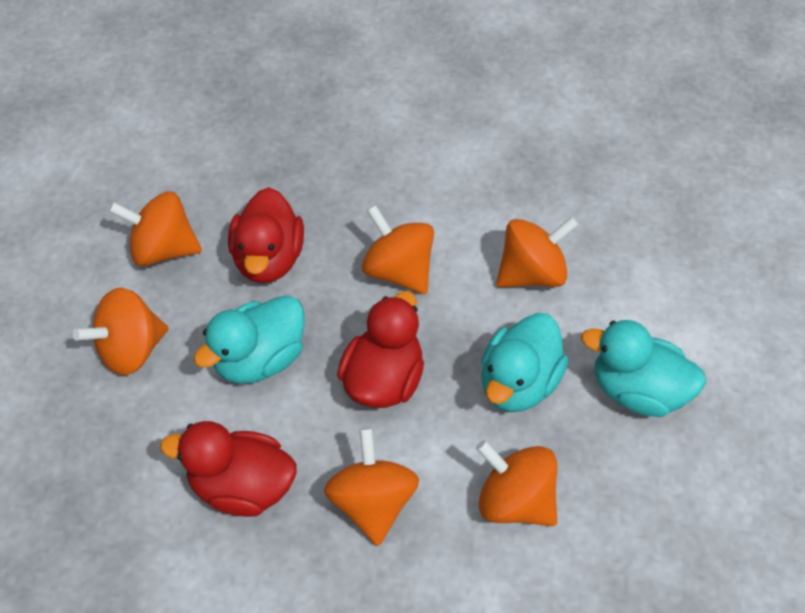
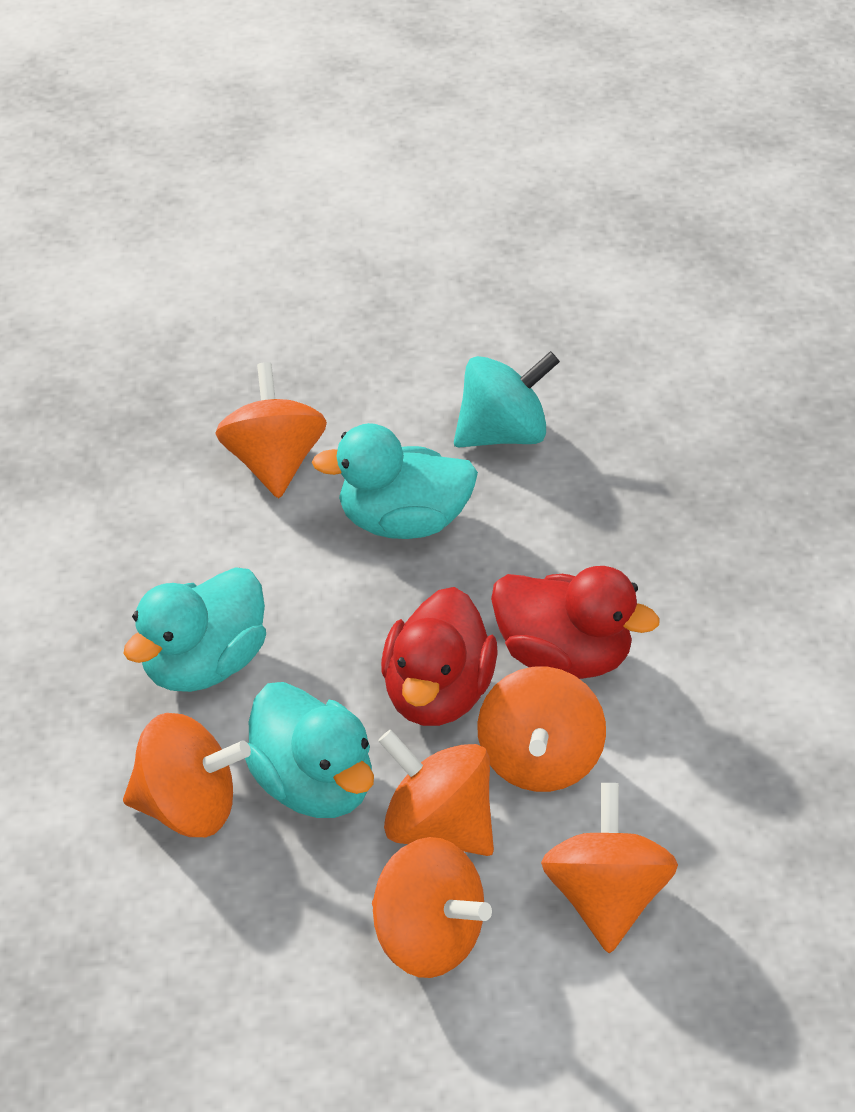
red duck: 3 -> 2
turquoise spinning top: 0 -> 1

